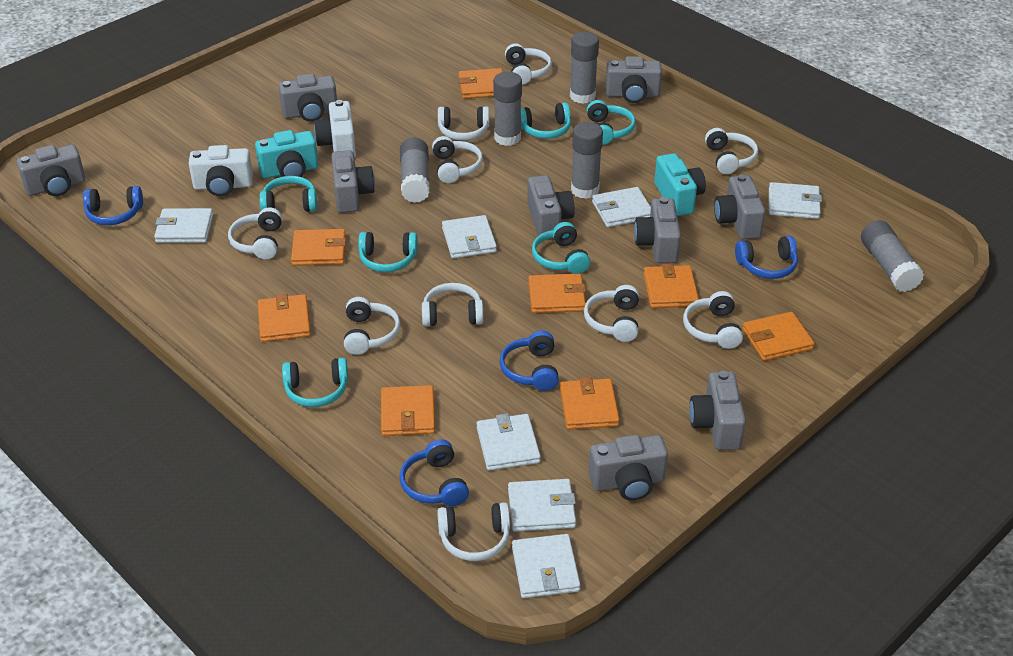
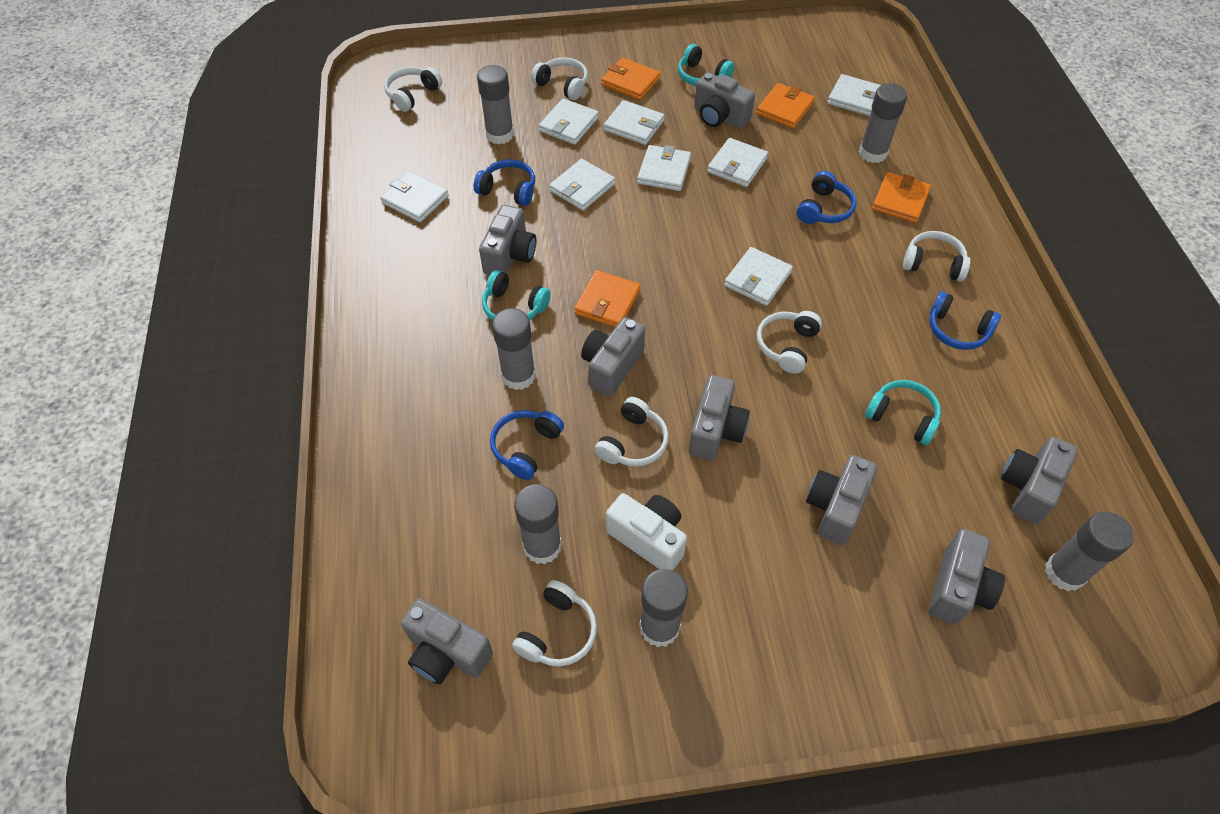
grey camera: 9 -> 8
grey glue stick: 5 -> 6
orange wallet: 8 -> 4
turquoise camera: 2 -> 0
turquoise headphones: 6 -> 3
white camera: 2 -> 1
white headphones: 10 -> 6
white wallet: 7 -> 8

